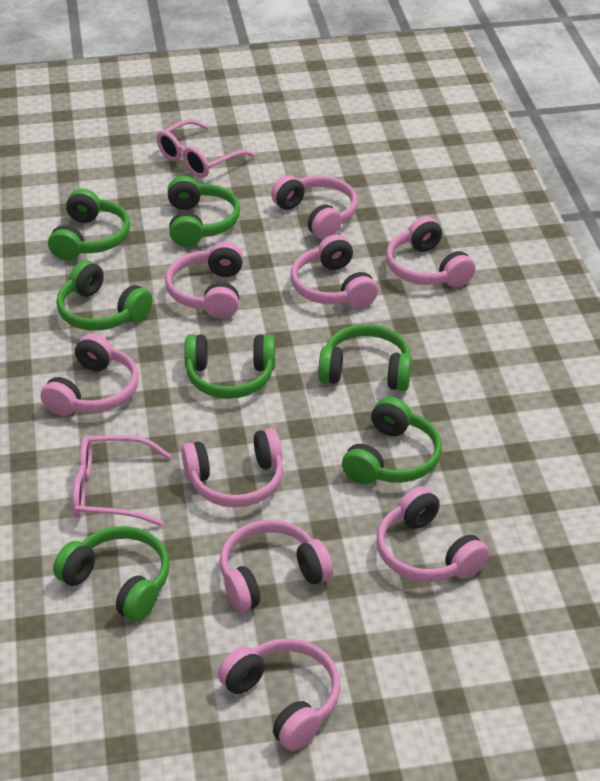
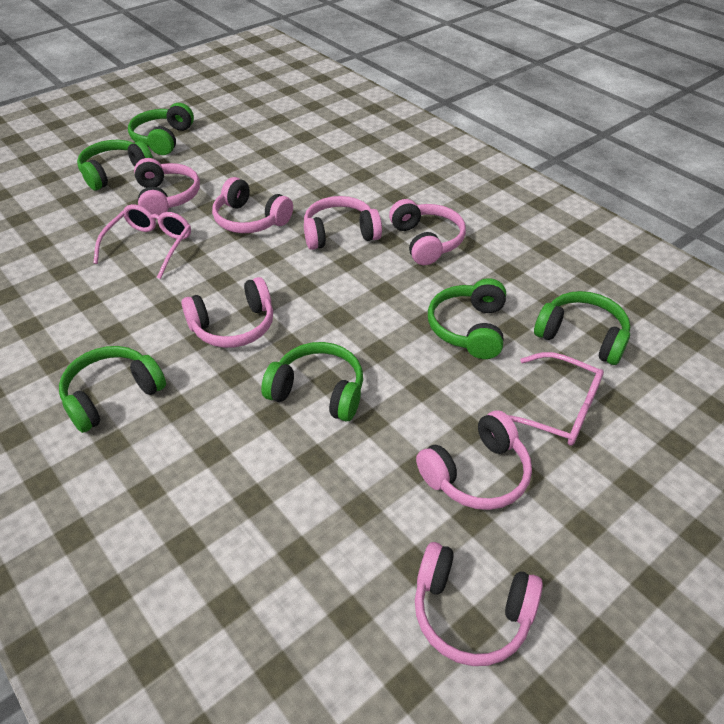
green headphones: 7 -> 6
pink headphones: 9 -> 7

